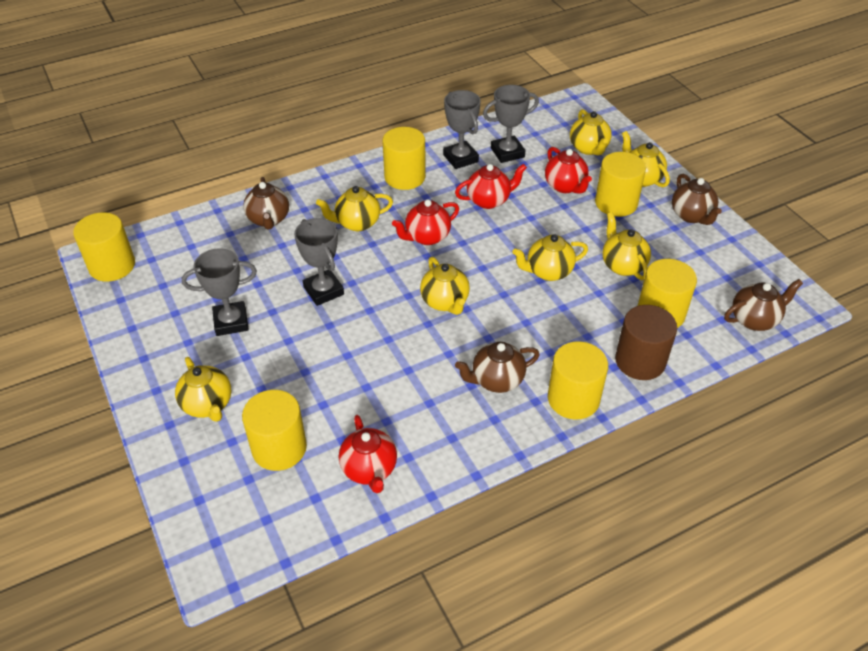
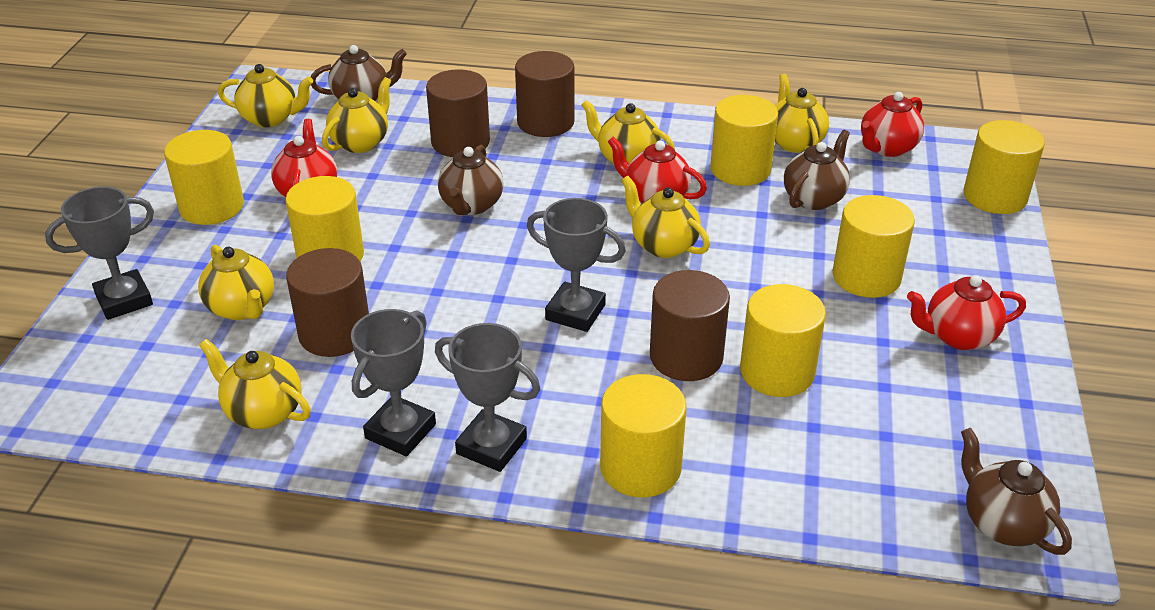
brown cylinder: 1 -> 4
yellow cylinder: 6 -> 7

